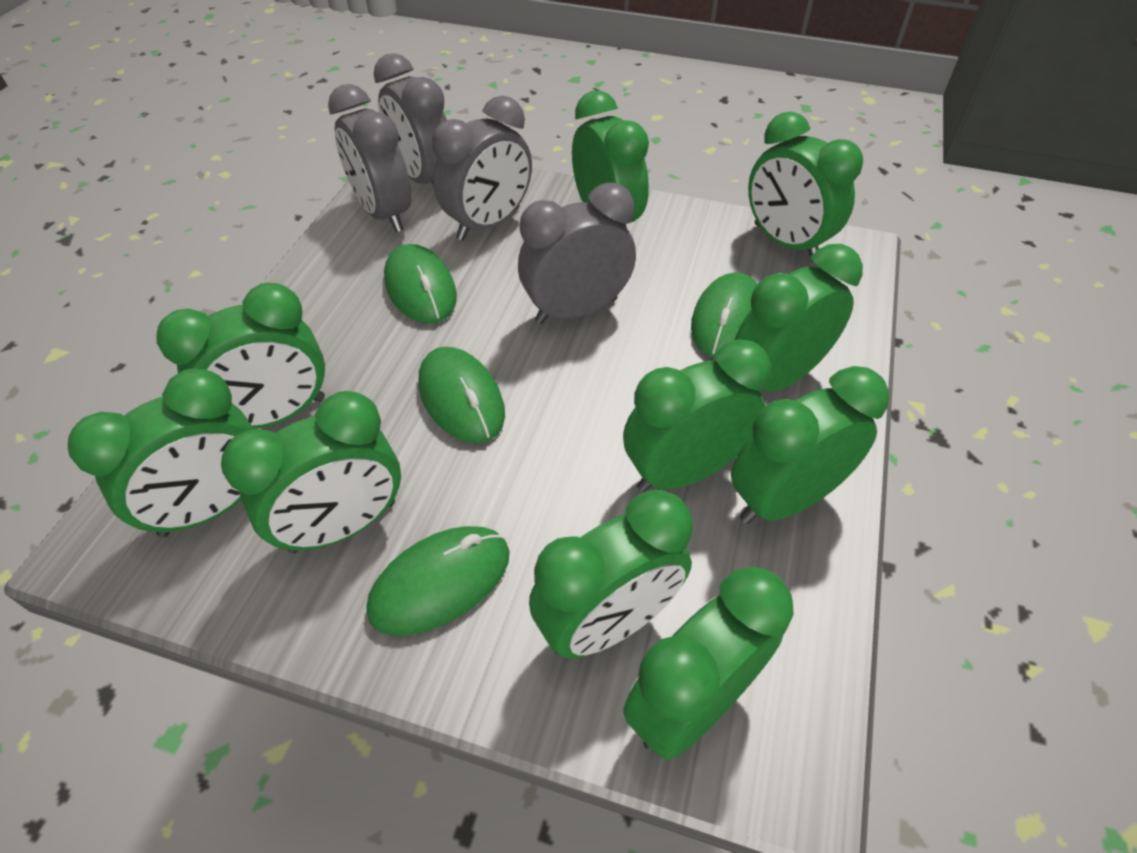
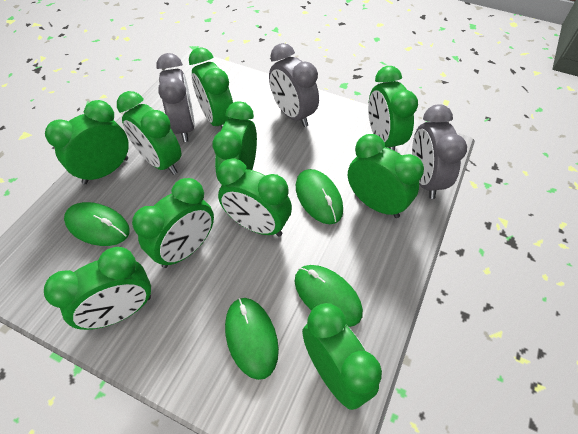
grey clock: 4 -> 3

